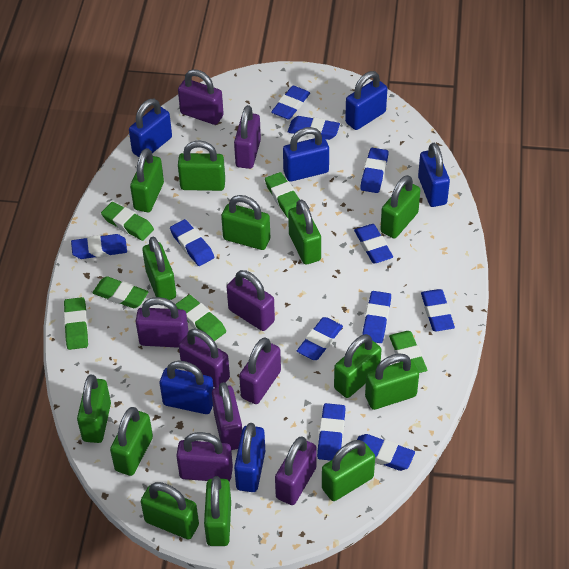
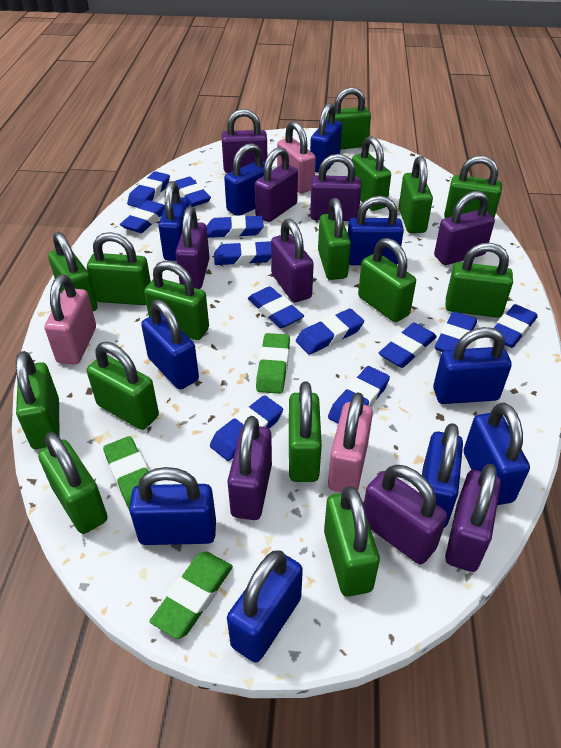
blue eraser: 11 -> 12
blue padlock: 6 -> 10
green eraser: 6 -> 3
green padlock: 13 -> 15
pink padlock: 0 -> 3

